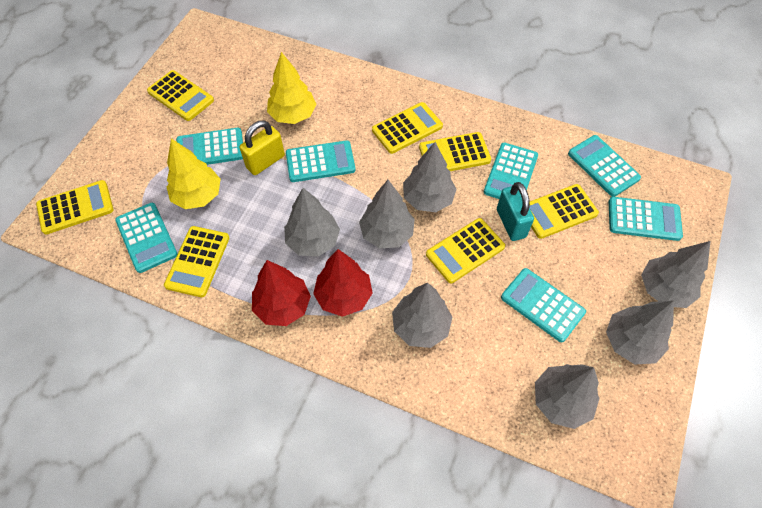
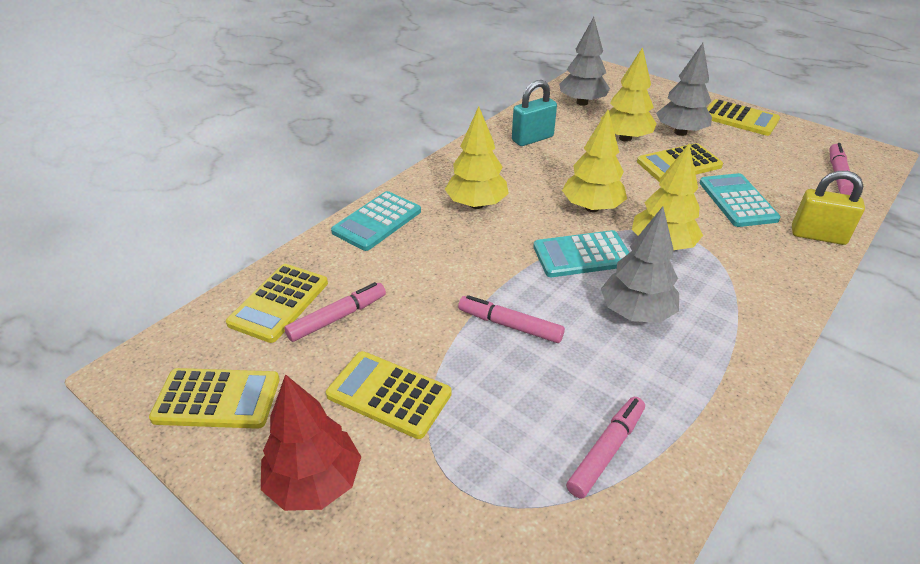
grey tree: 7 -> 3
pink marker: 0 -> 4
red tree: 2 -> 1
turquoise calculator: 7 -> 3
yellow calculator: 7 -> 5
yellow tree: 2 -> 4

